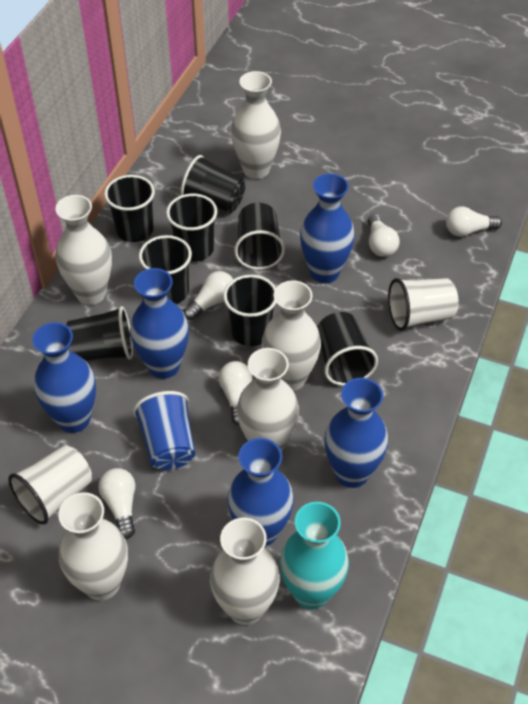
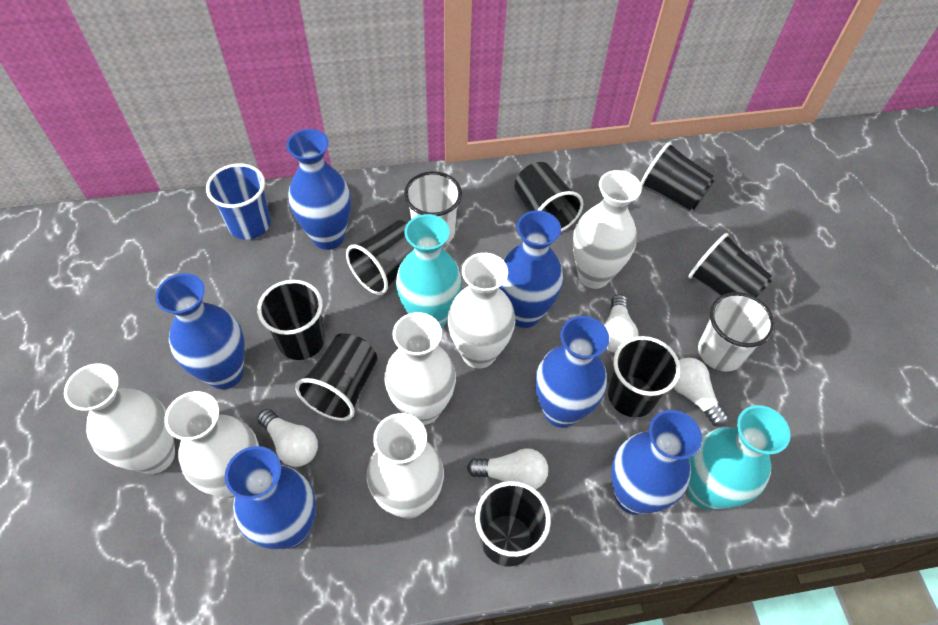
blue vase: 5 -> 6
turquoise vase: 1 -> 2
white light bulb: 5 -> 4

